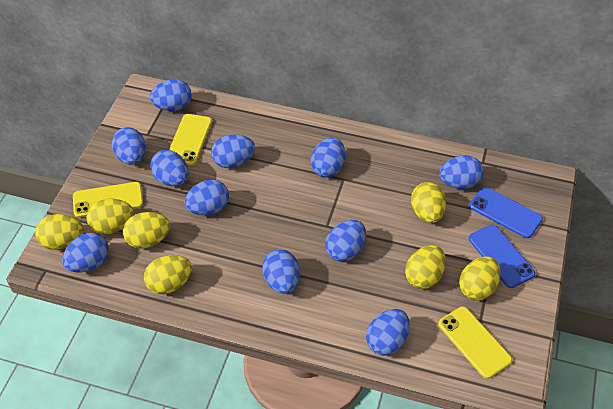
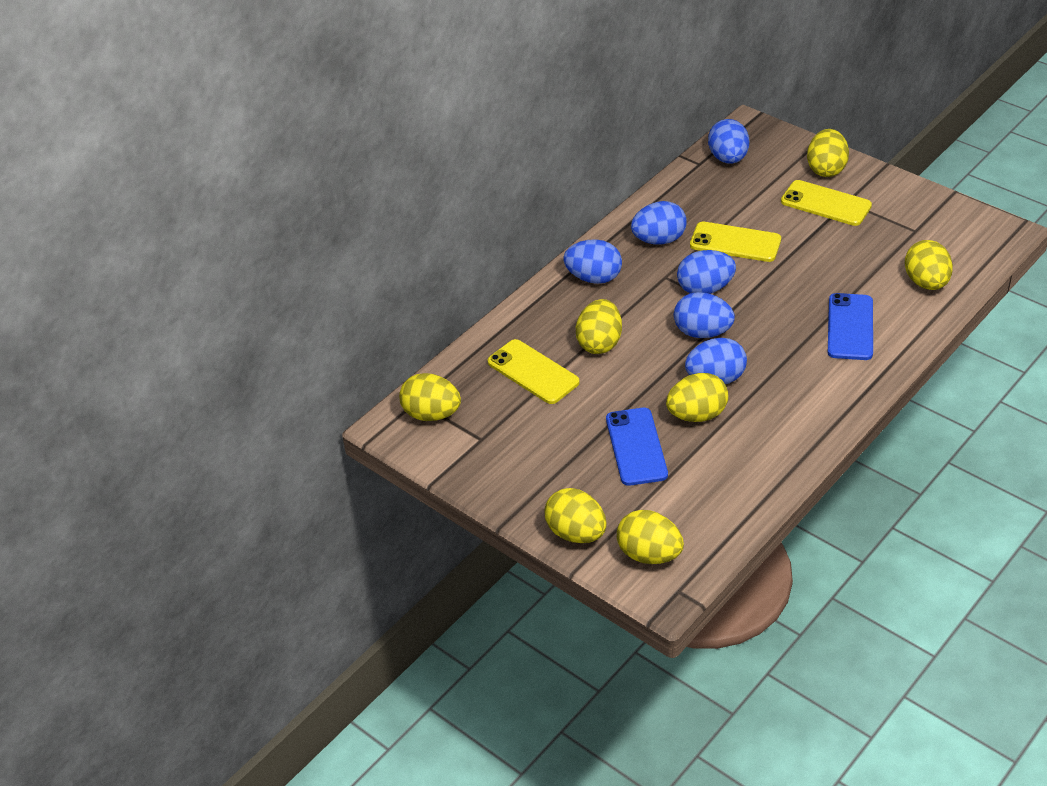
blue egg: 11 -> 6

